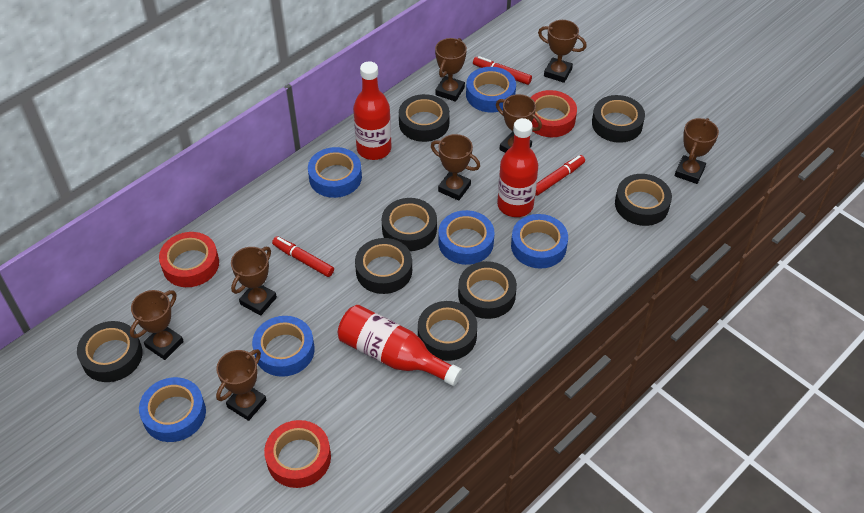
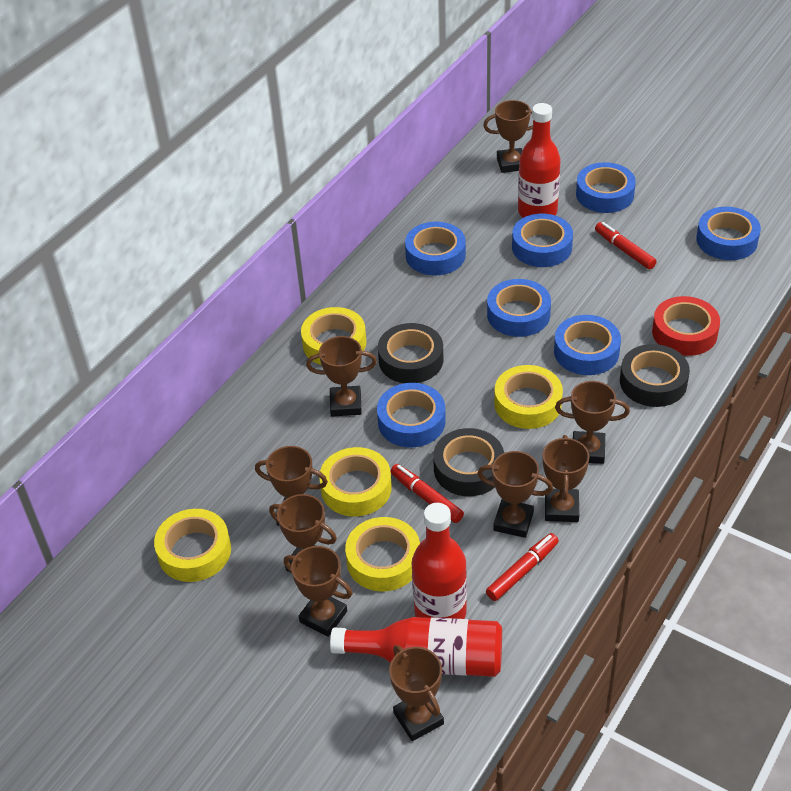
black tape: 8 -> 3
blue tape: 6 -> 7
brown trophy: 8 -> 9
red tape: 3 -> 1
yellow tape: 0 -> 5

